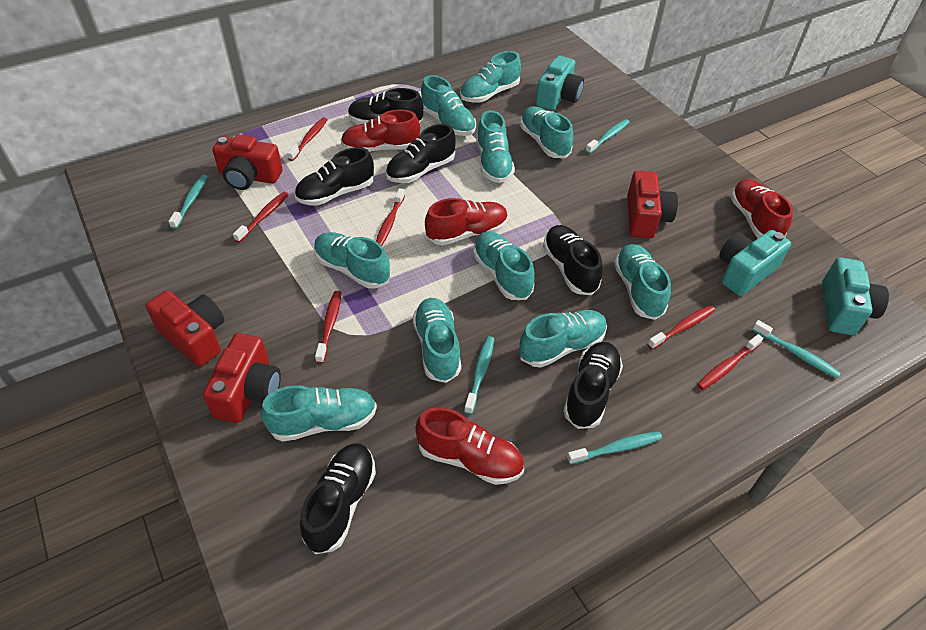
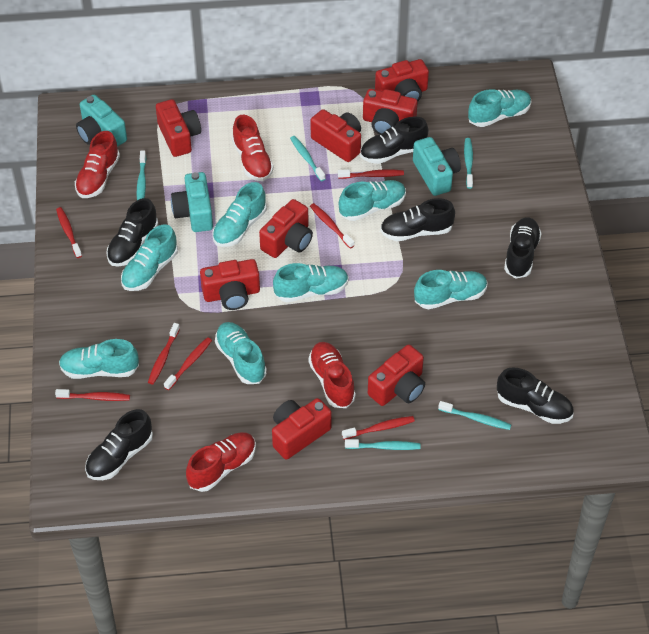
red camera: 4 -> 8
red toothbrush: 6 -> 7
turquoise shoe: 10 -> 8

